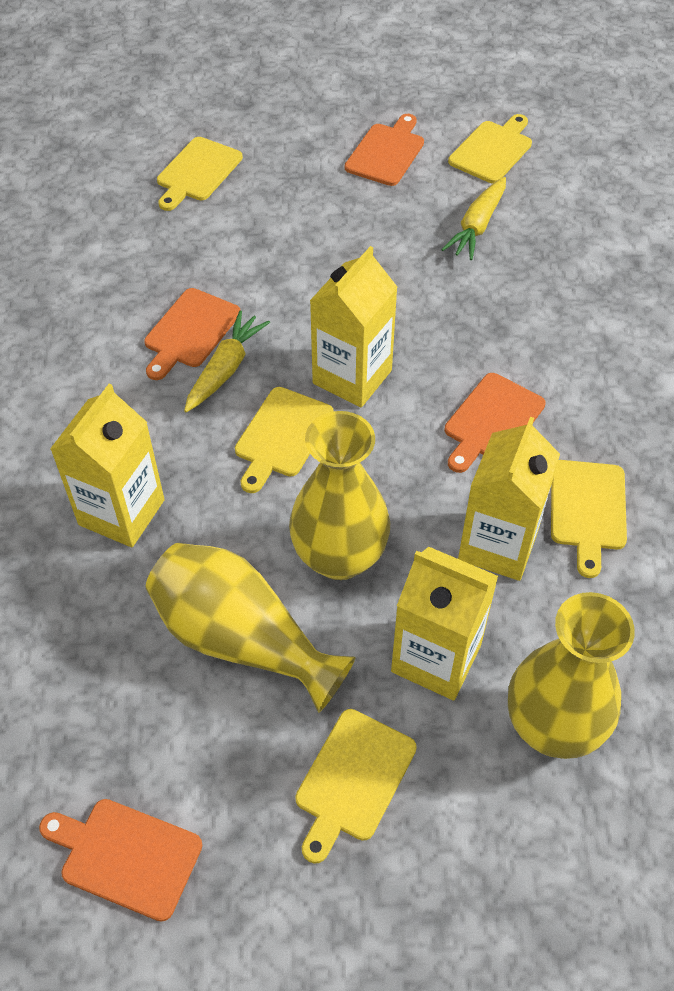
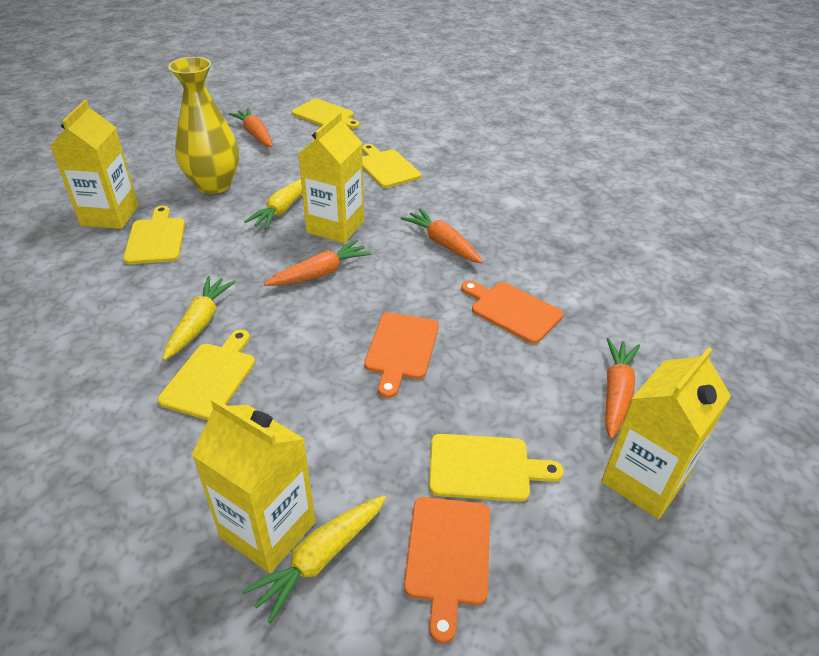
orange carrot: 0 -> 4
orange cutting board: 4 -> 3
yellow carrot: 2 -> 3
yellow vase: 3 -> 1

